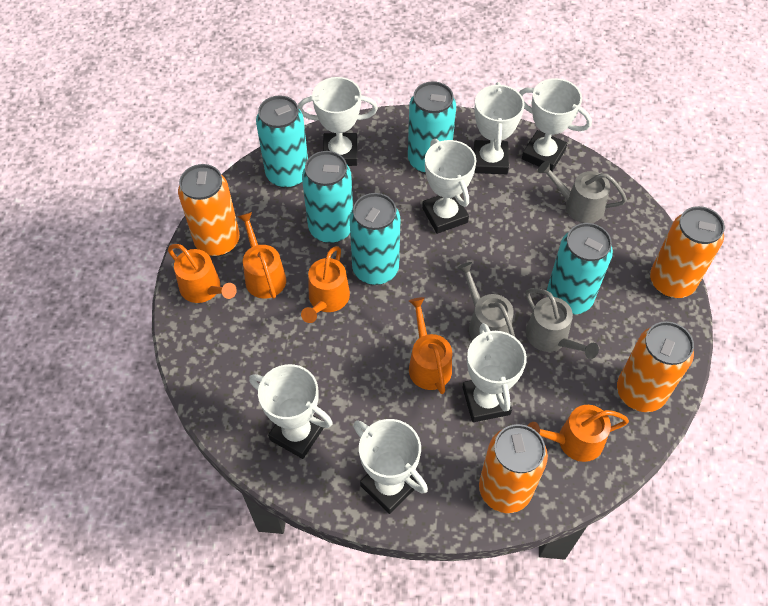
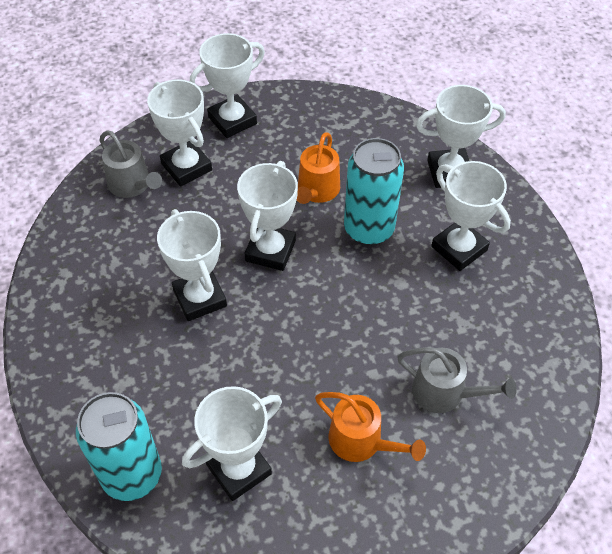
grey watering can: 3 -> 2
orange can: 4 -> 0
orange watering can: 5 -> 2
turquoise can: 5 -> 2

